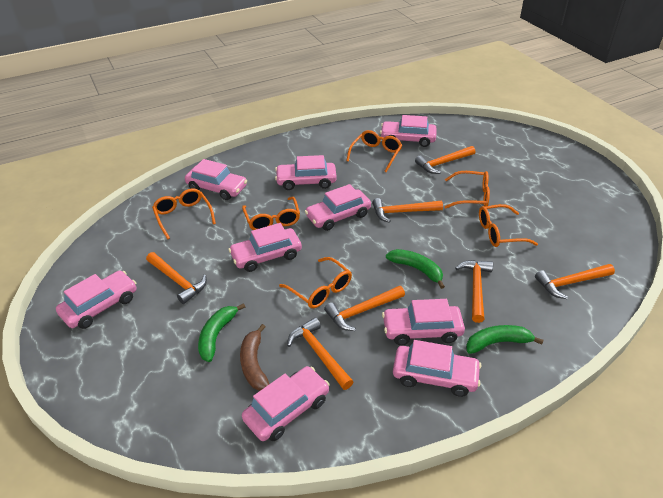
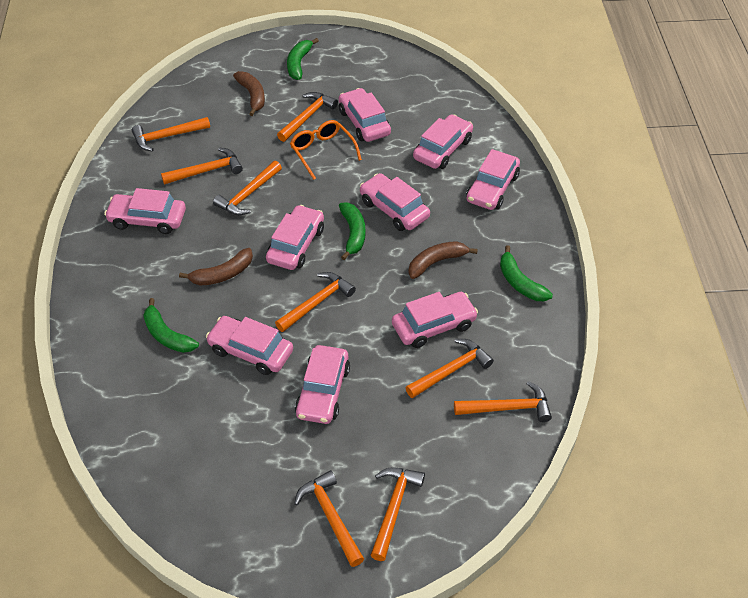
brown banana: 1 -> 3
green banana: 3 -> 4
orange glasses: 6 -> 1
orange hammer: 7 -> 9

